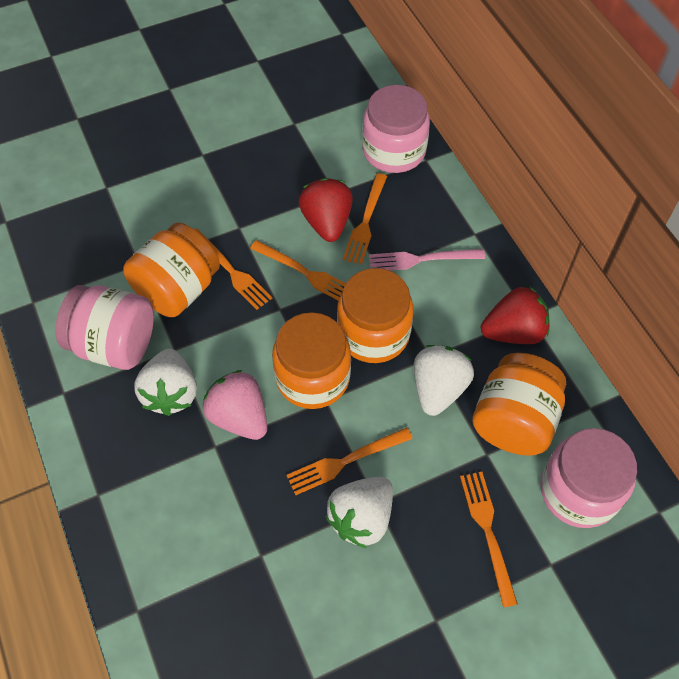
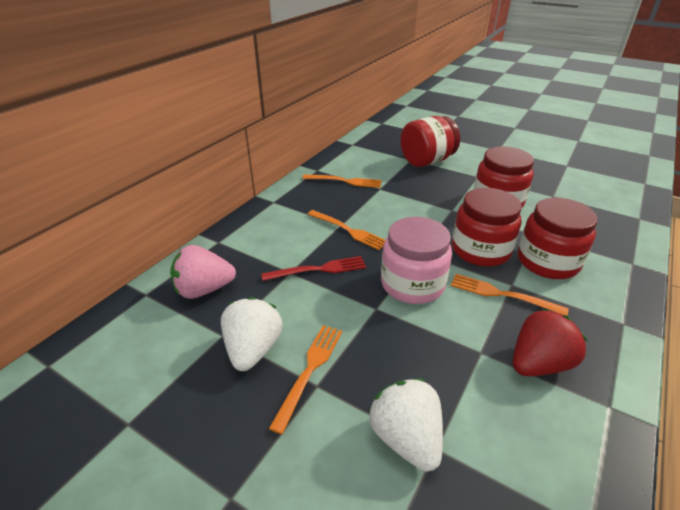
orange fork: 5 -> 4
orange jar: 4 -> 0
pink fork: 1 -> 0
pink jar: 3 -> 1
red fork: 0 -> 1
red jar: 0 -> 4
red strawberry: 2 -> 1
white strawberry: 3 -> 2

